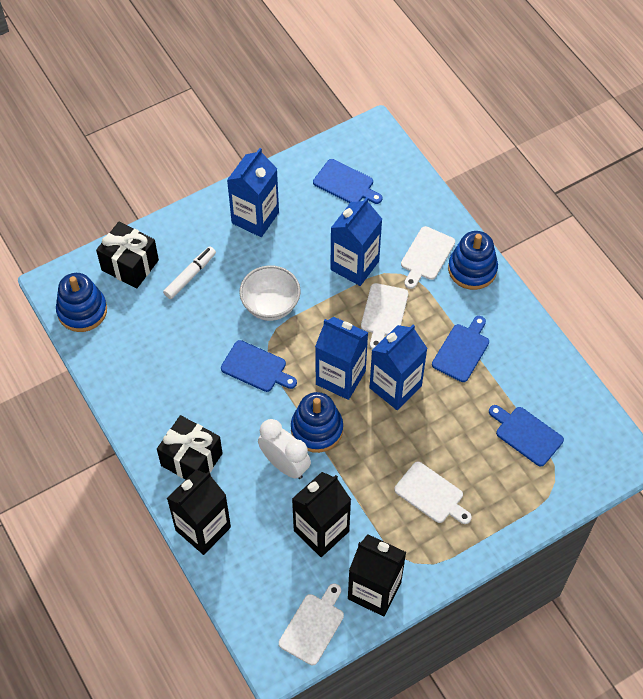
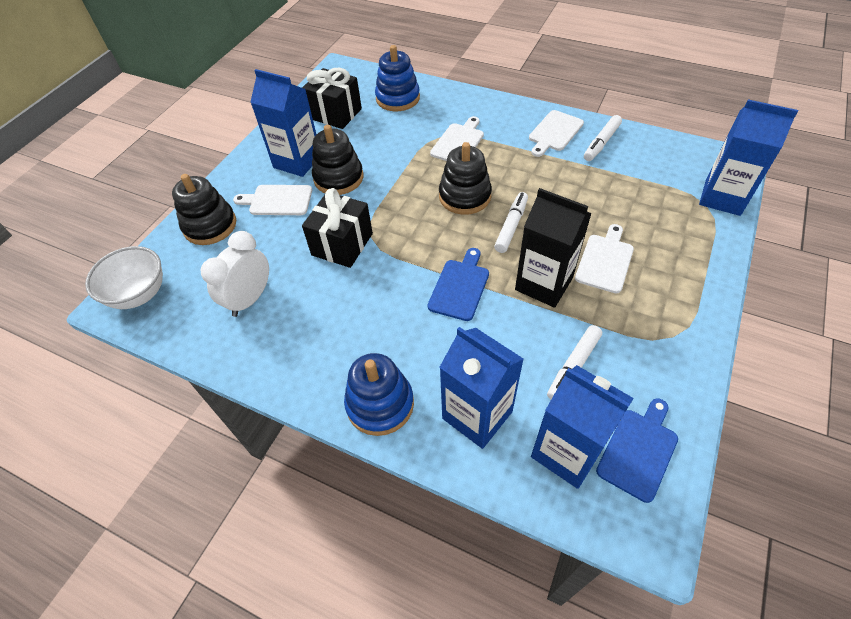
black carton: 3 -> 1
black stacking toy: 0 -> 3
blue cutting board: 4 -> 2
blue stacking toy: 3 -> 2
white marker: 1 -> 3

